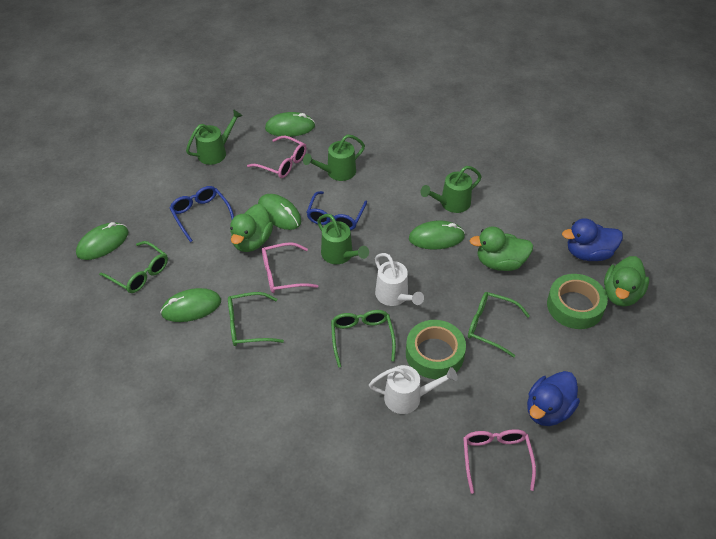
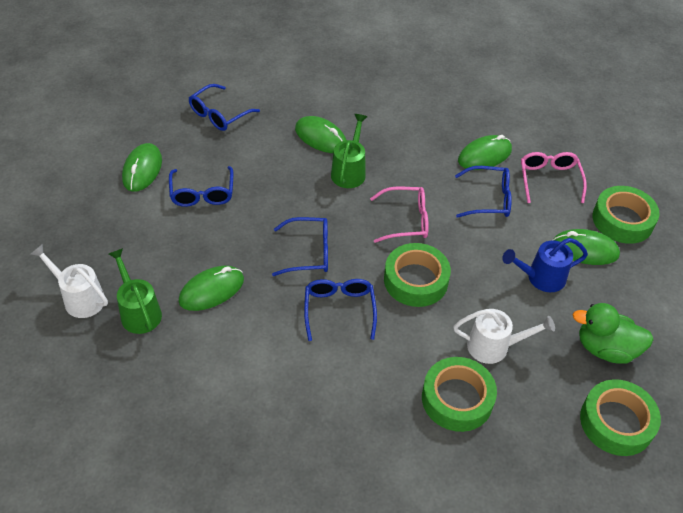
blue duck: 2 -> 0
blue glasses: 2 -> 5
blue watering can: 0 -> 1
green duck: 3 -> 1
green glasses: 4 -> 0
green tape: 2 -> 4
green watering can: 4 -> 2
pink glasses: 3 -> 2

